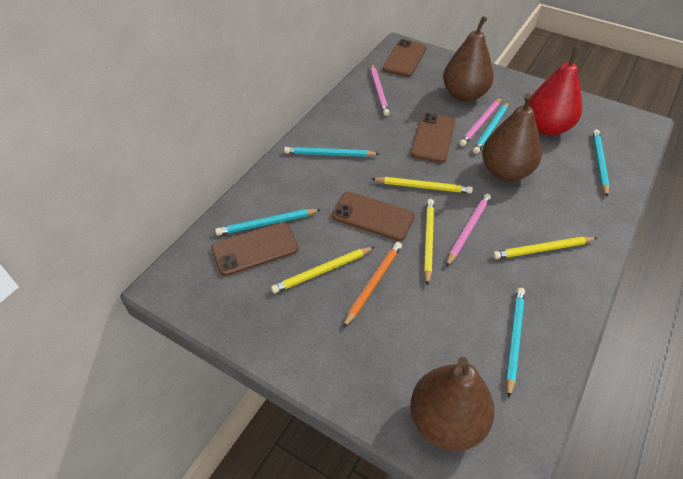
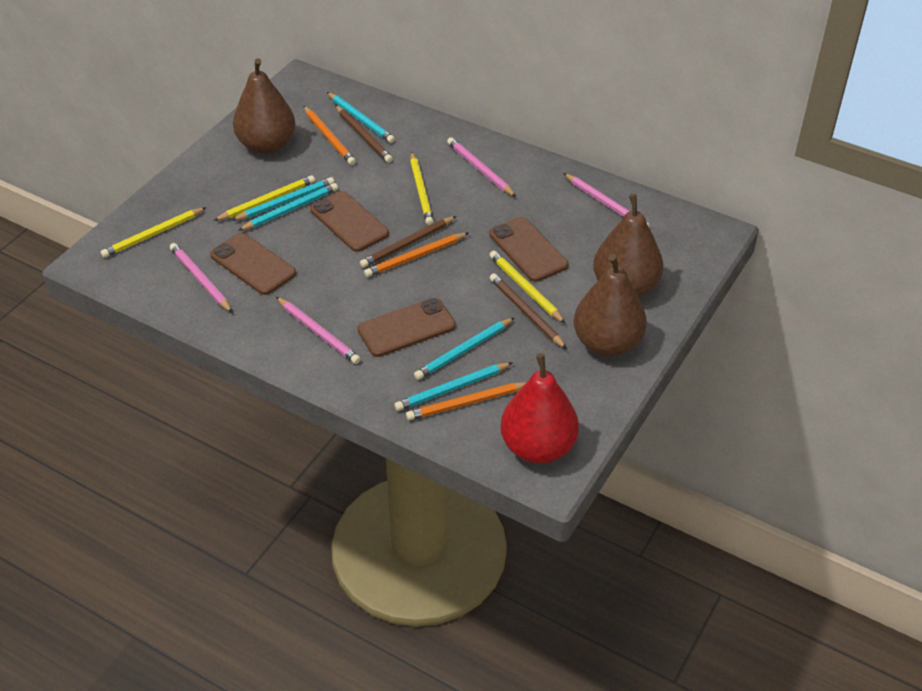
brown pencil: 0 -> 3
orange pencil: 1 -> 3
pink pencil: 3 -> 4

